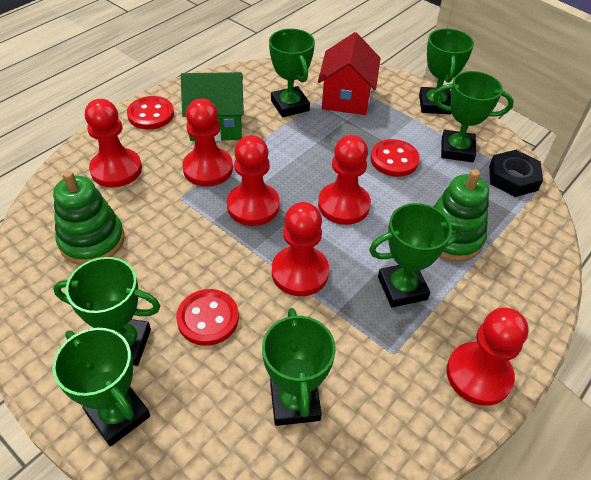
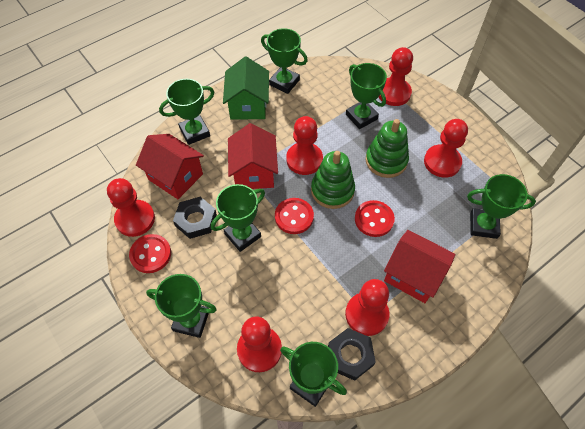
black nut: 1 -> 2
red house: 1 -> 3

